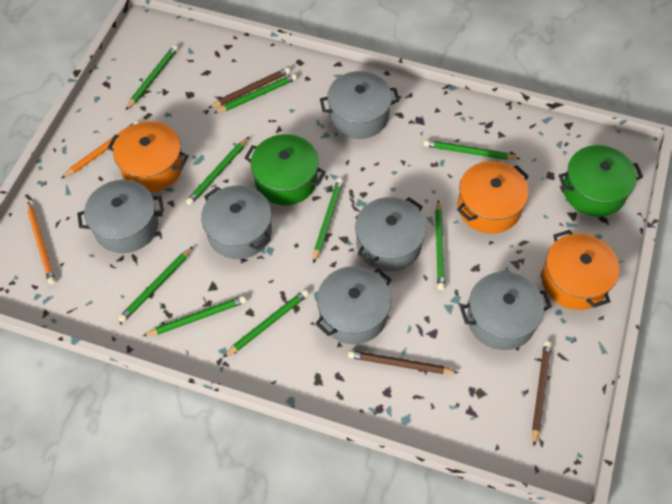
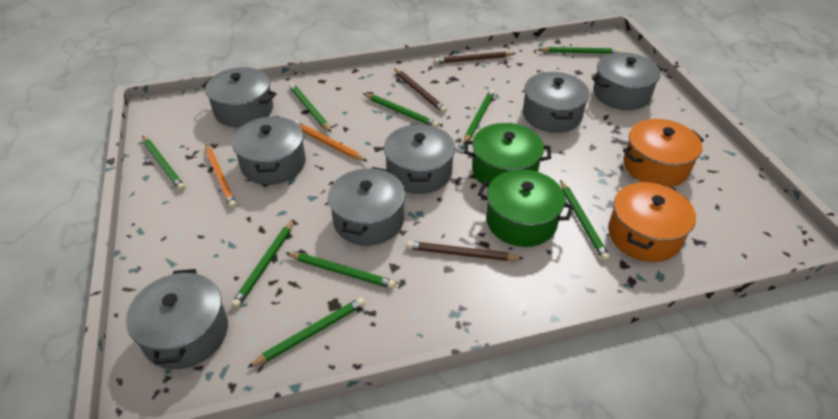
grey pot: 6 -> 7
orange pot: 3 -> 2

